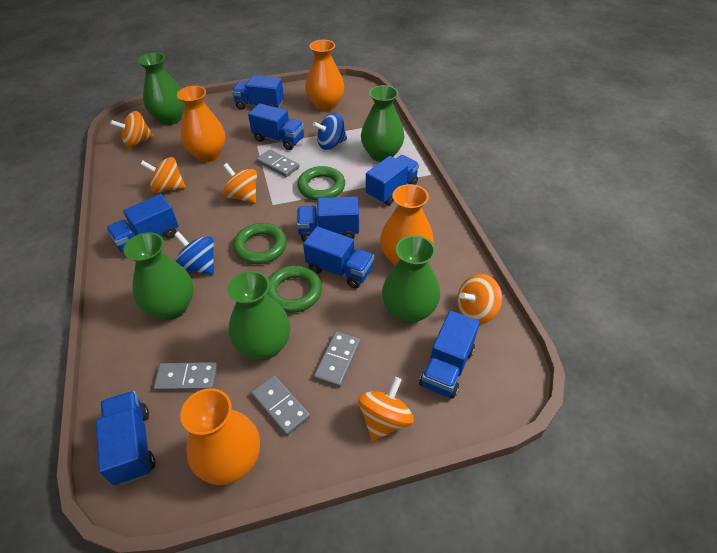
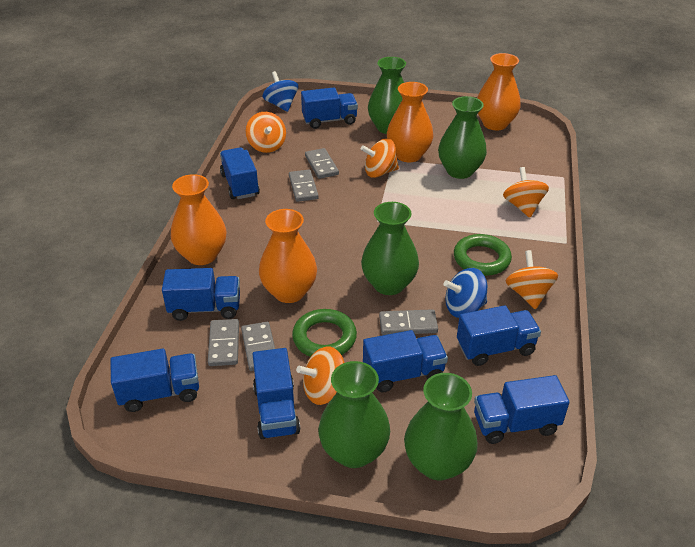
green ring: 3 -> 2
grey domino: 4 -> 5

